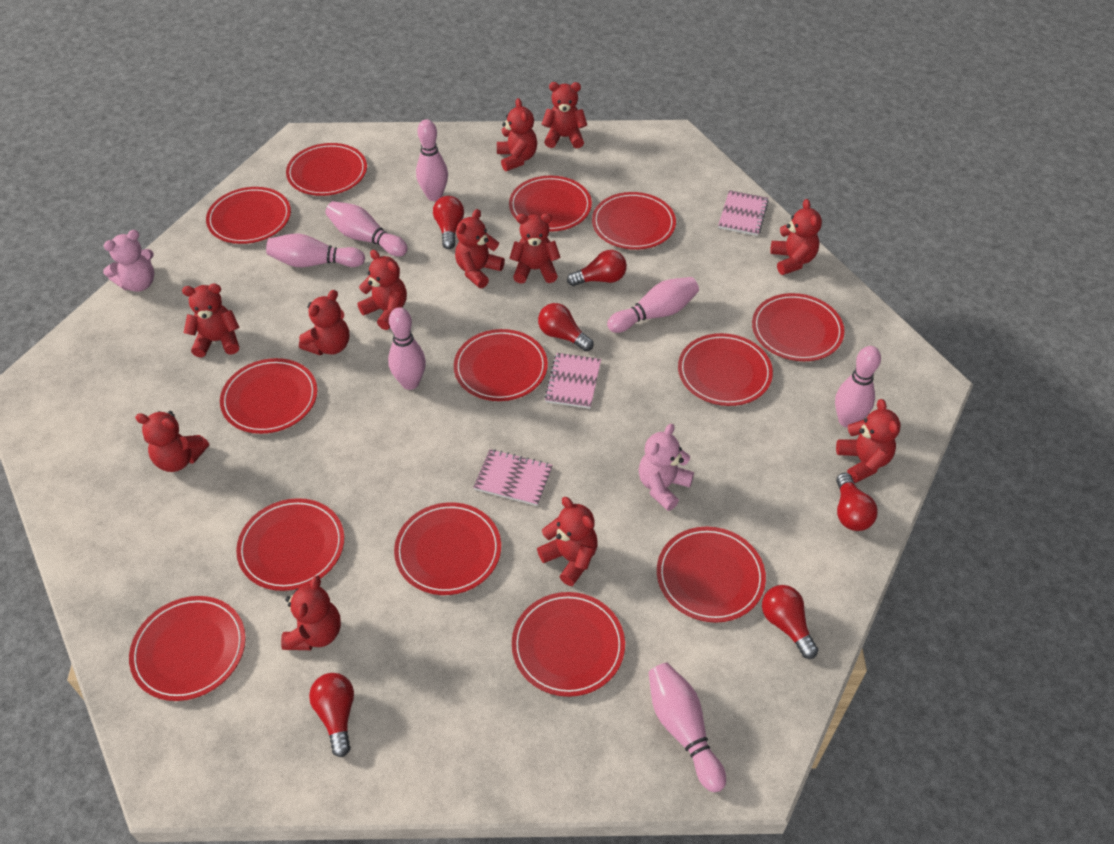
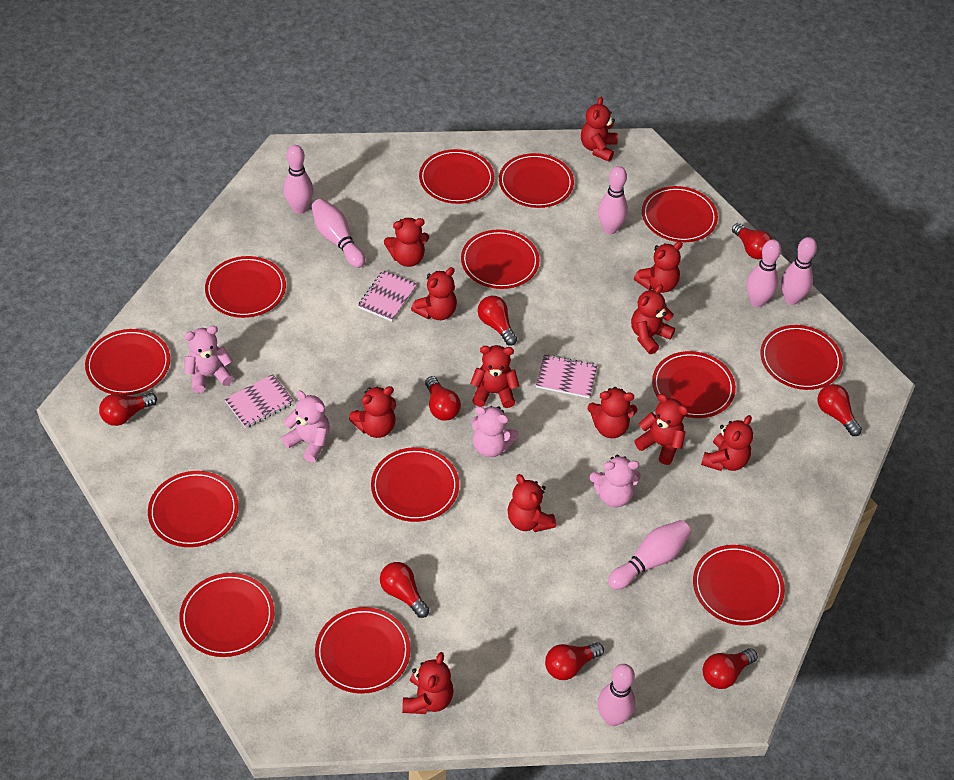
pink teddy bear: 2 -> 4
red light bulb: 6 -> 8

